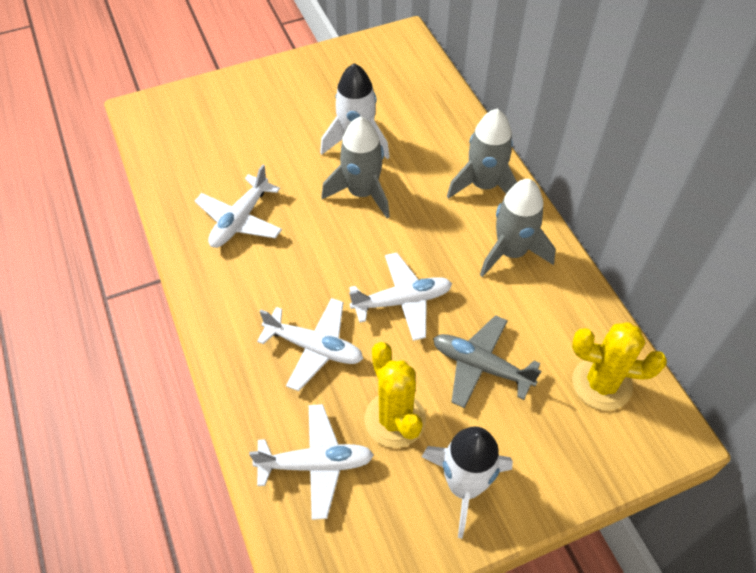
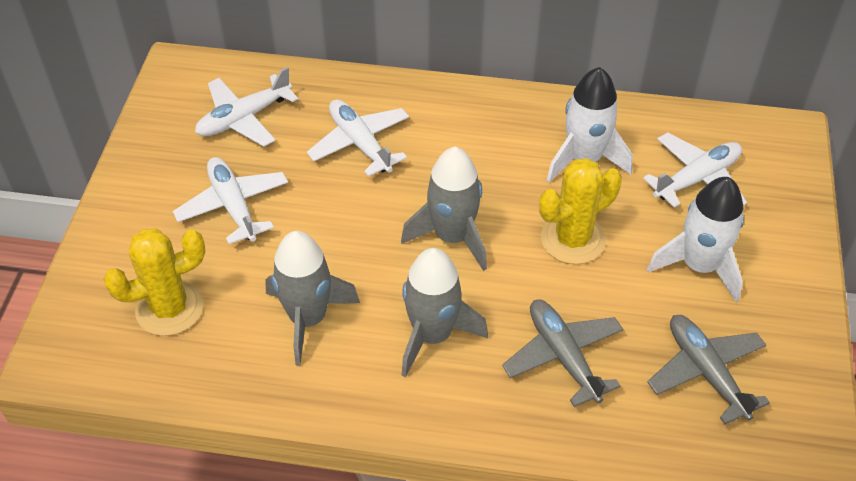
grey plane: 1 -> 2

